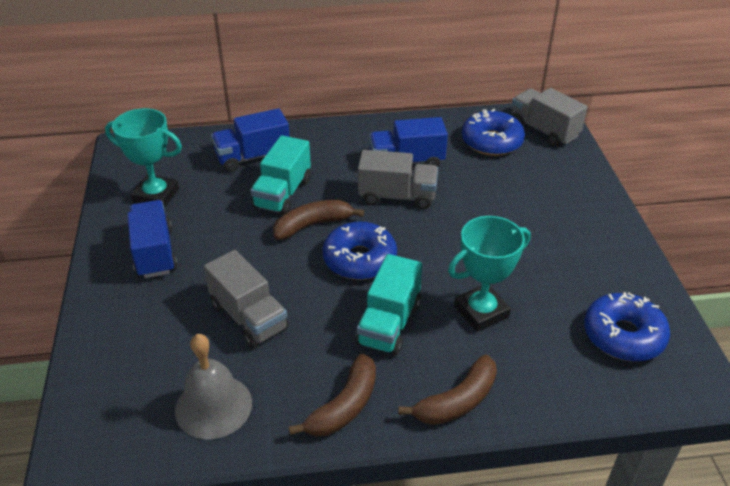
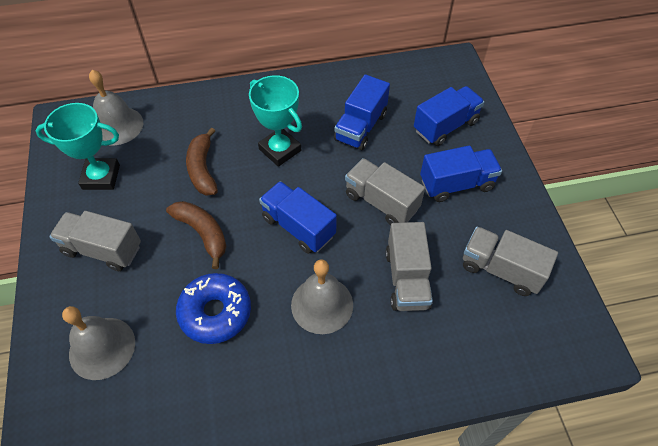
blue donut: 3 -> 1
blue truck: 3 -> 4
brown banana: 3 -> 2
grey bell: 1 -> 3
grey truck: 3 -> 4
turquoise truck: 2 -> 0

